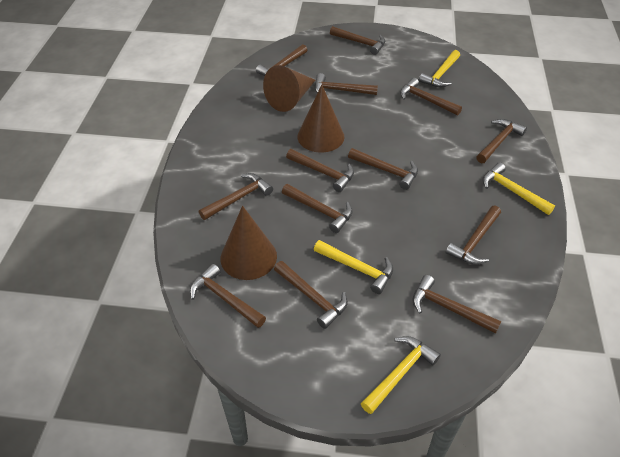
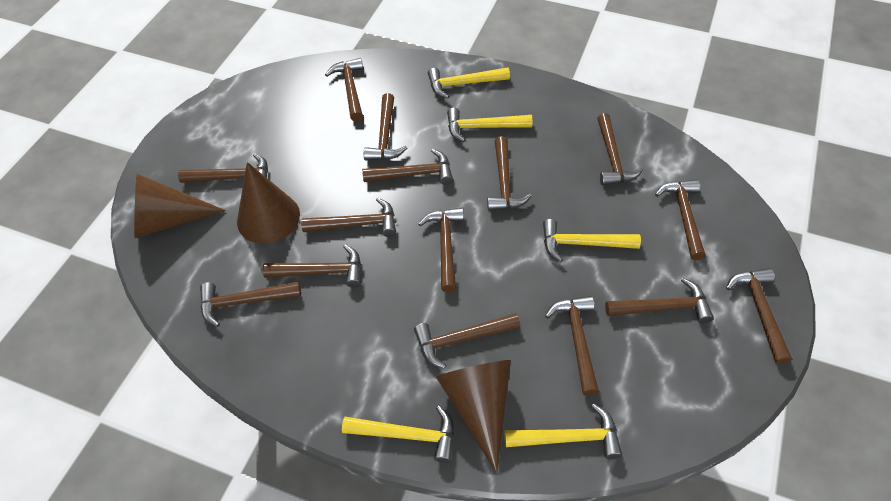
brown hammer: 13 -> 15
yellow hammer: 4 -> 5

